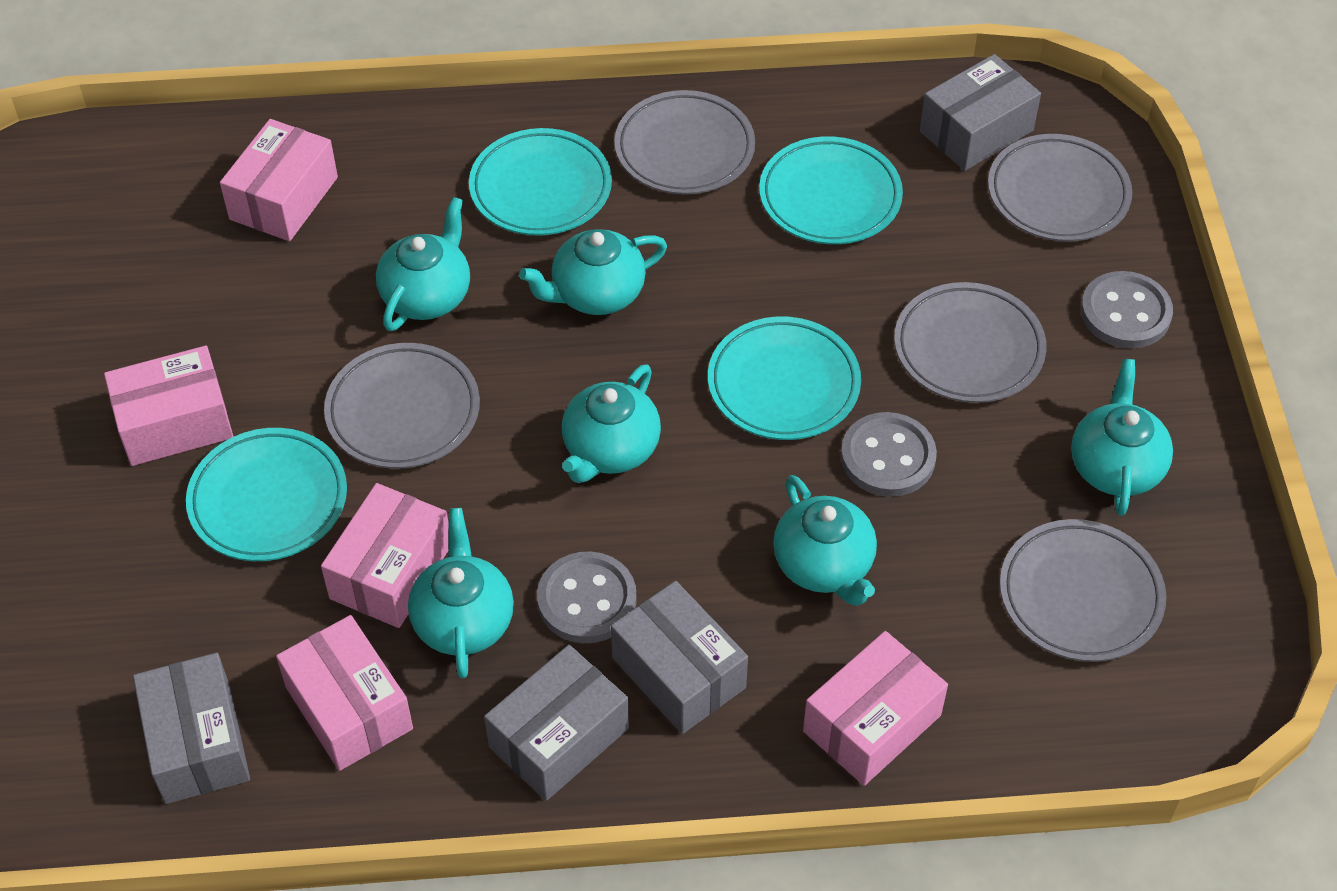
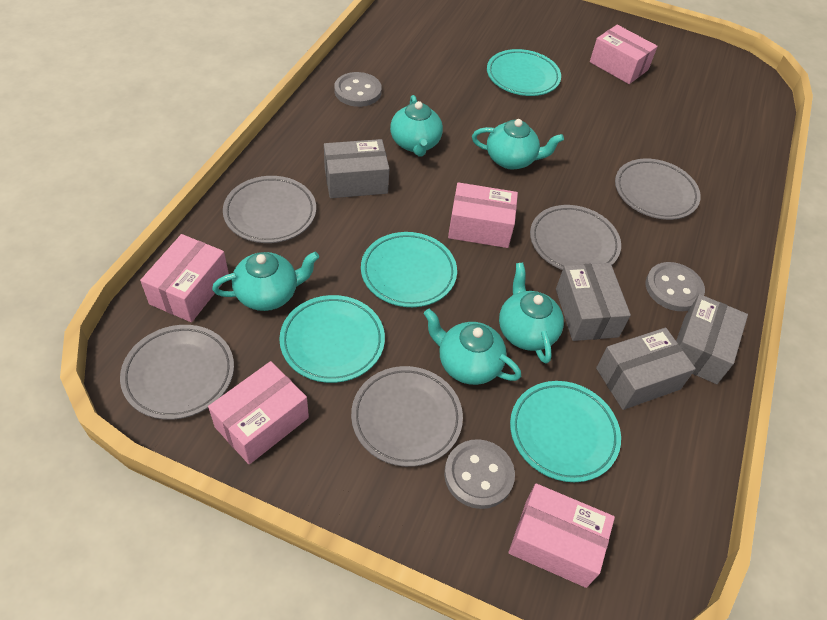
turquoise teapot: 6 -> 5

